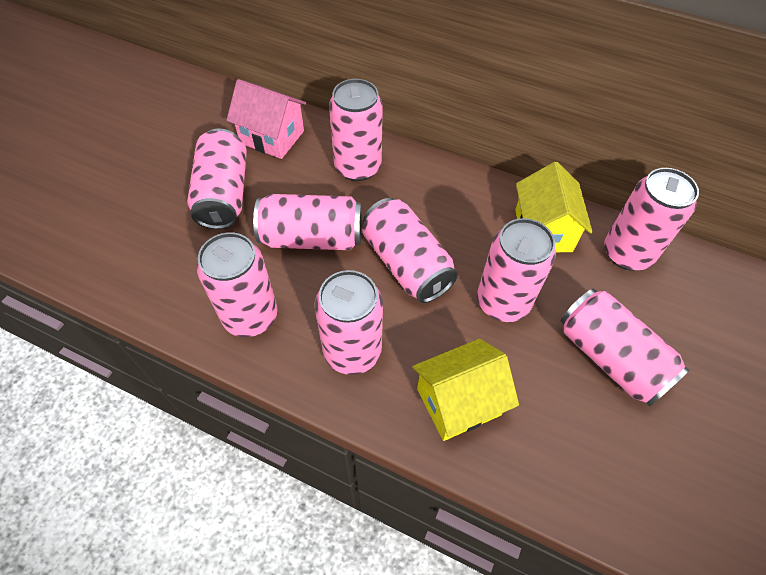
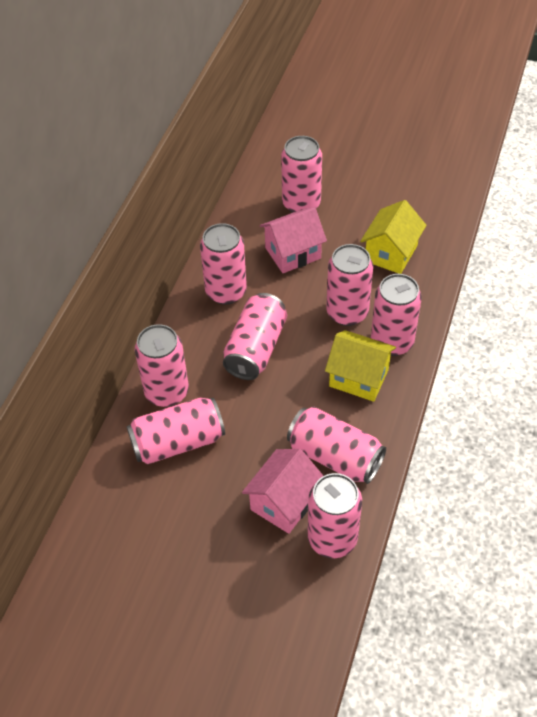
pink house: 1 -> 2

